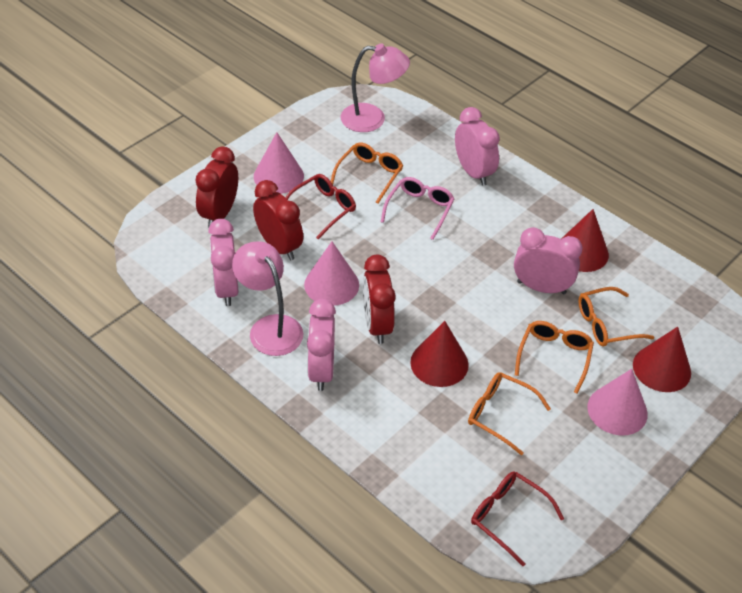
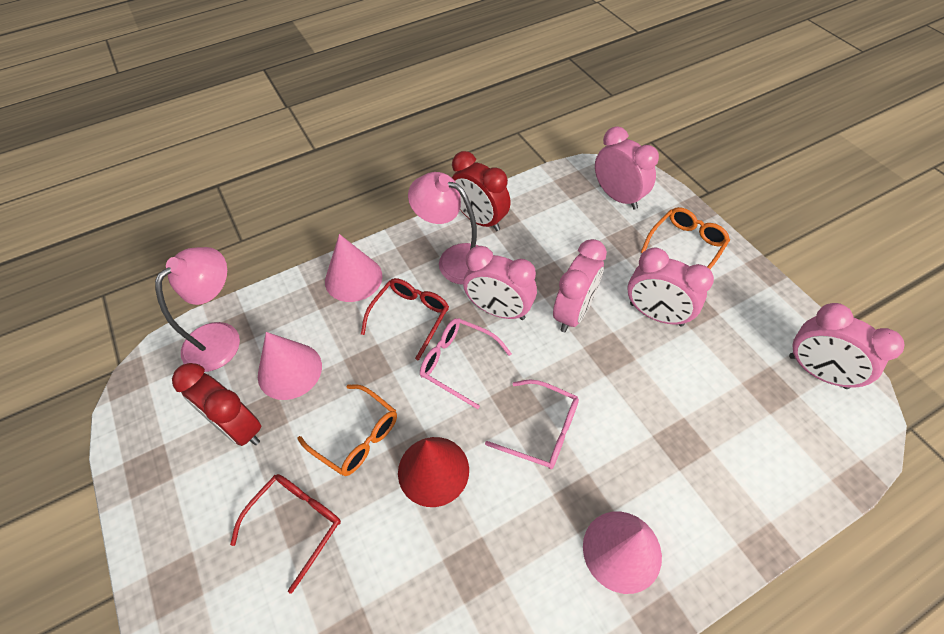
orange glasses: 4 -> 2
pink clock: 4 -> 5
pink glasses: 1 -> 2
red clock: 3 -> 2
red cone: 3 -> 1

